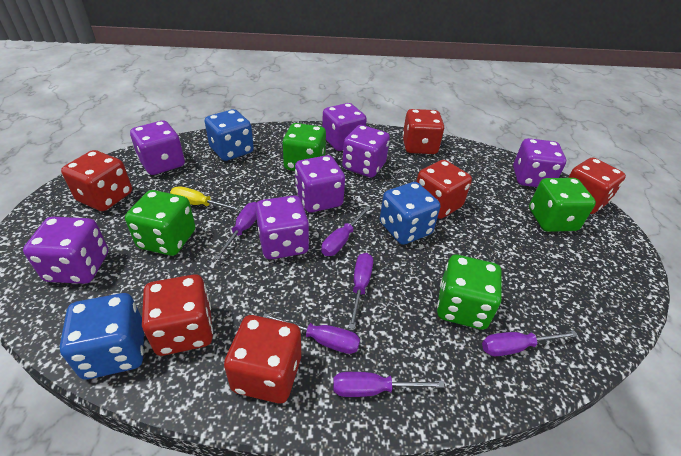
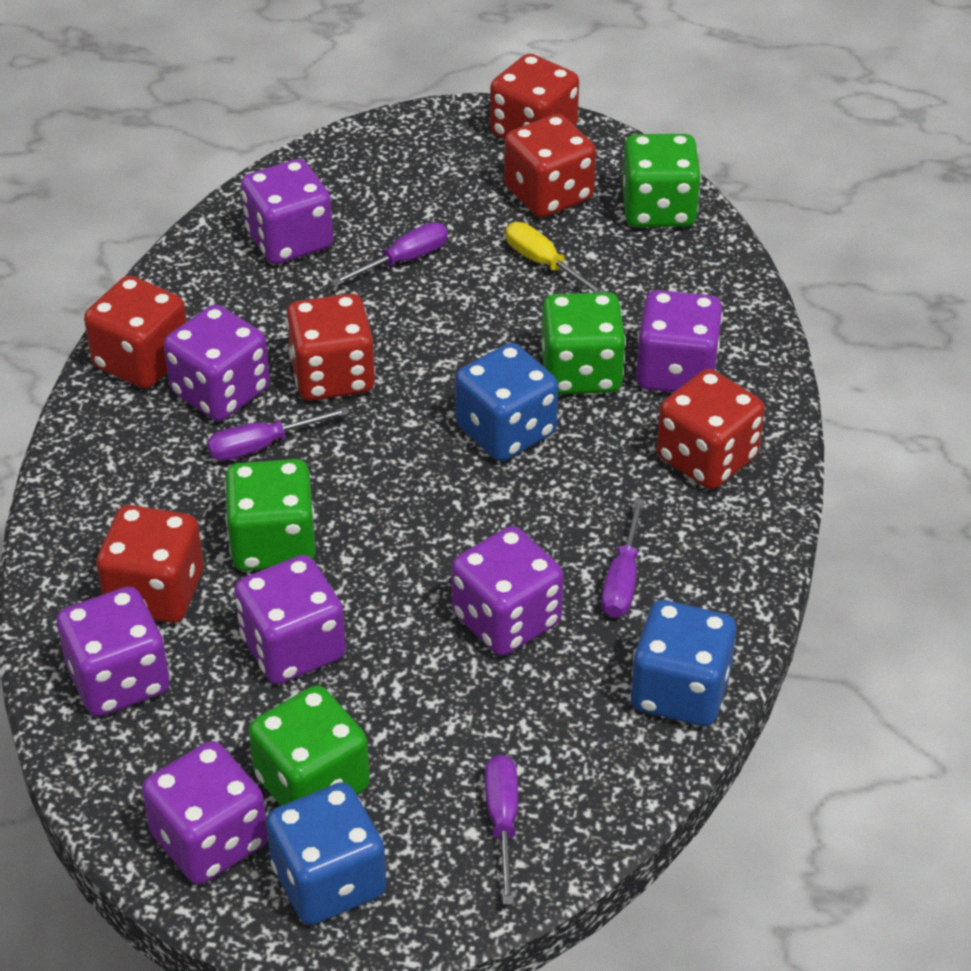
purple screwdriver: 6 -> 4

